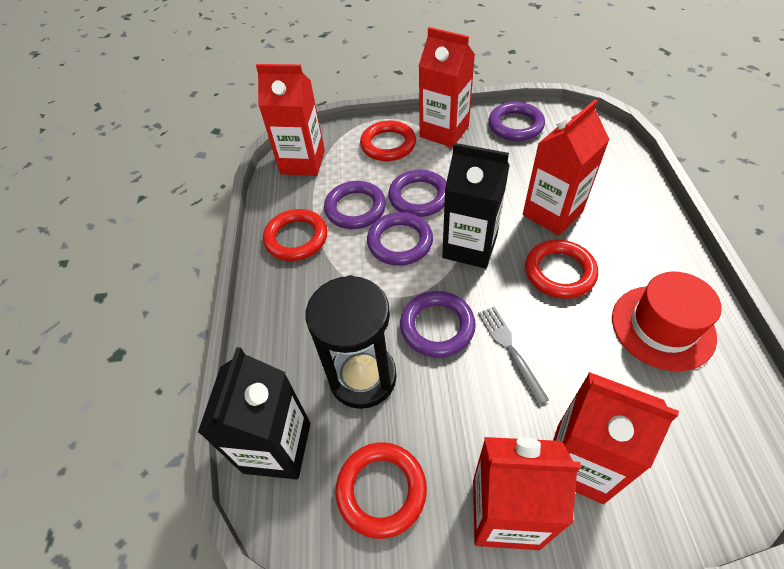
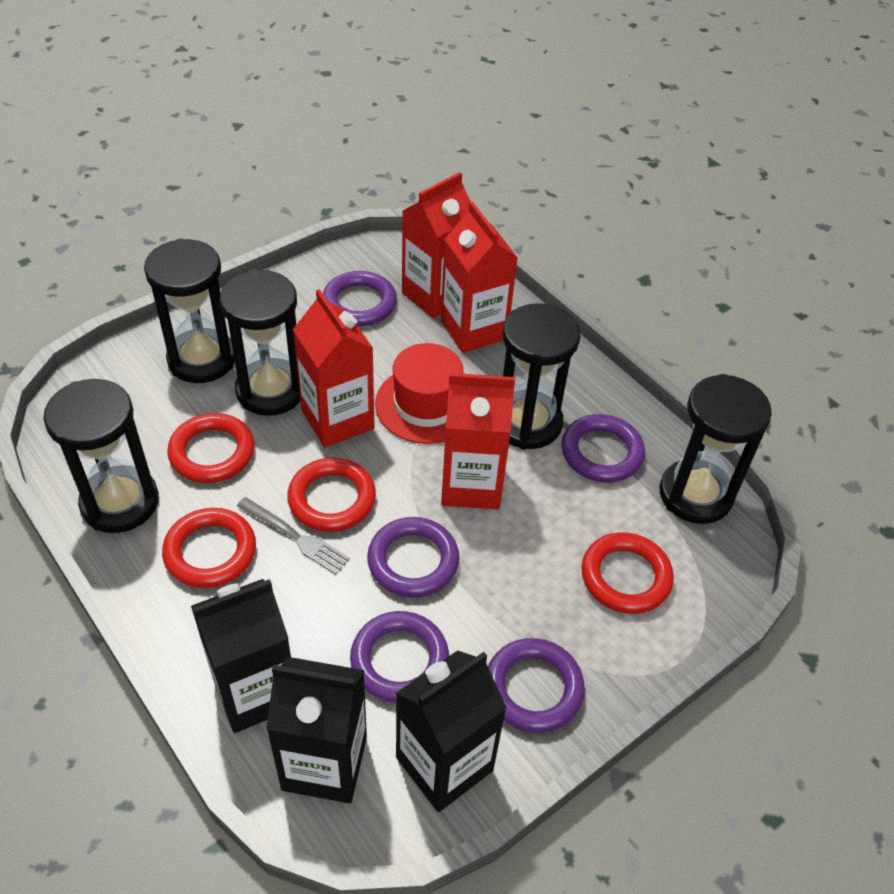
black carton: 2 -> 3
black hourglass: 1 -> 5
red carton: 5 -> 4

